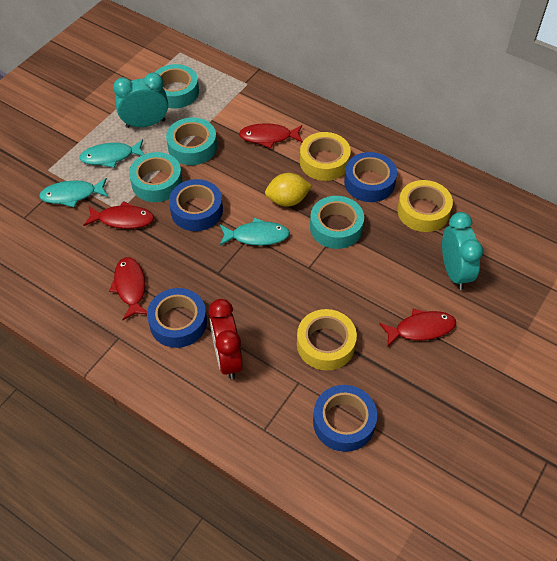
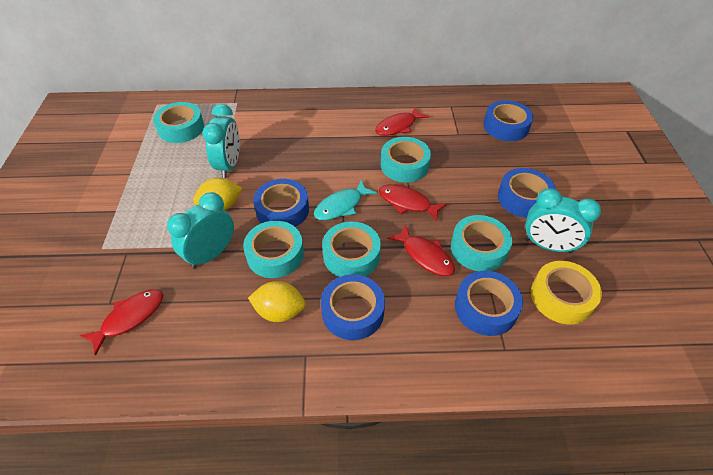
blue tape: 4 -> 5
red clock: 1 -> 0
turquoise clock: 2 -> 3
turquoise fish: 3 -> 1
turquoise tape: 4 -> 5
yellow lemon: 1 -> 2
yellow tape: 3 -> 1

